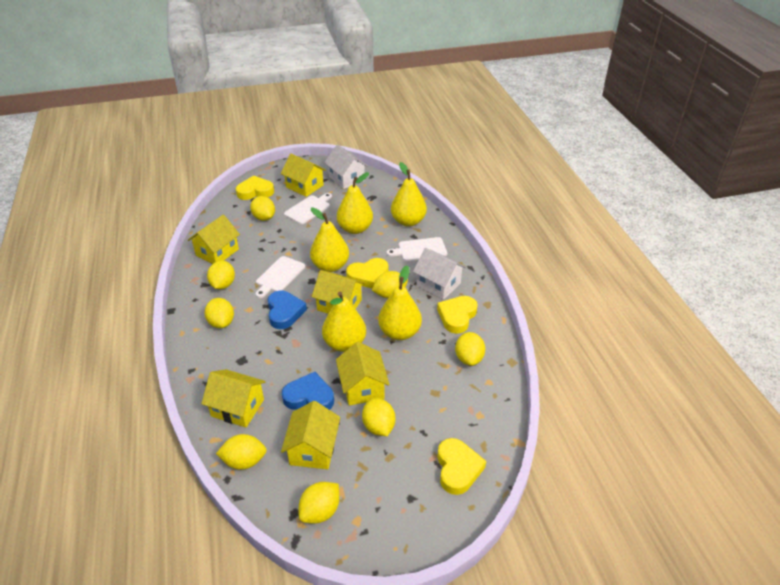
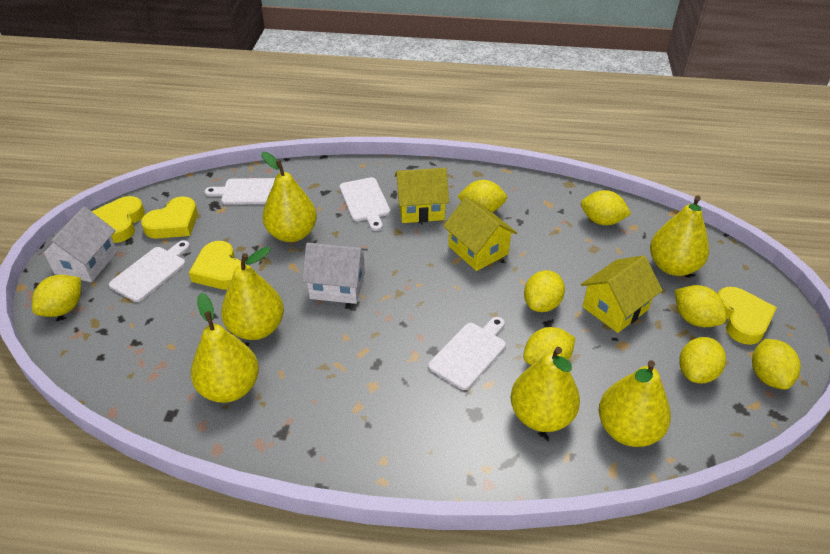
blue heart: 2 -> 0
white cutting board: 3 -> 4
yellow house: 6 -> 3
yellow pear: 5 -> 6

